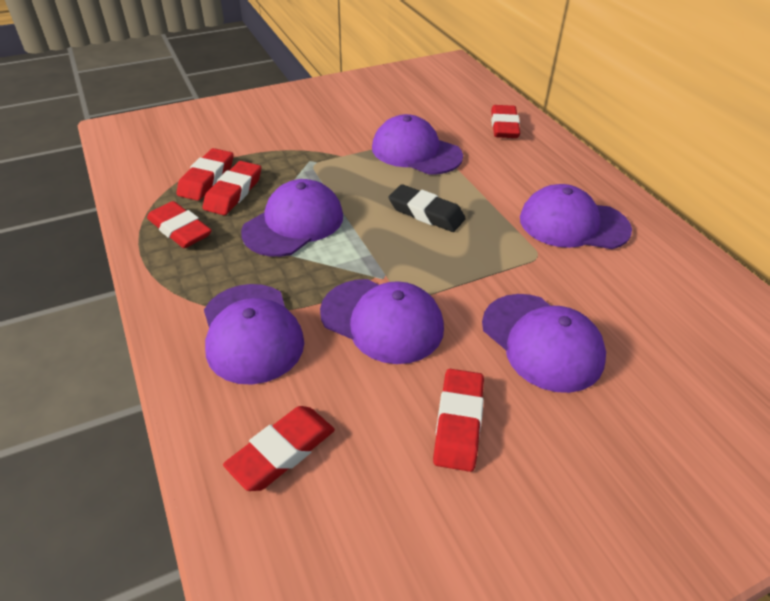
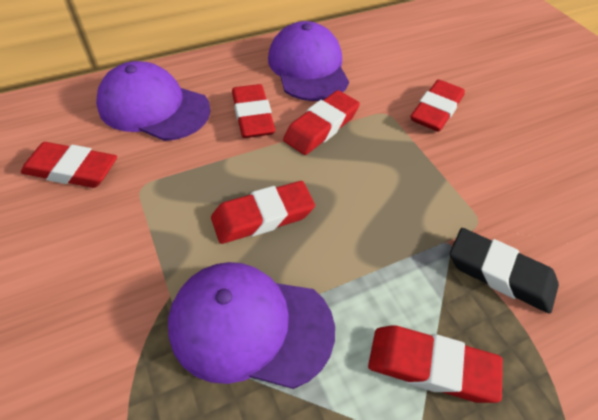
purple cap: 6 -> 3

